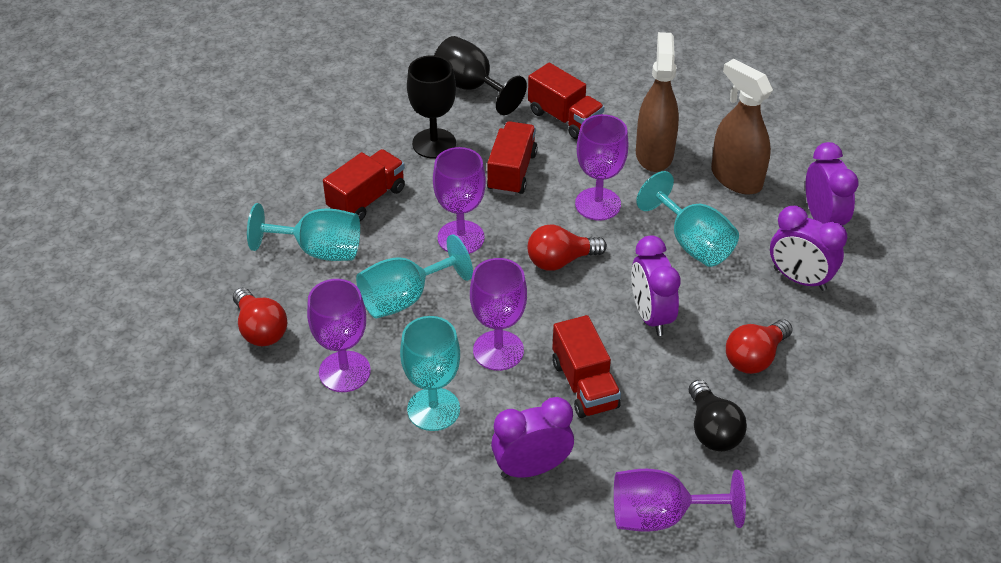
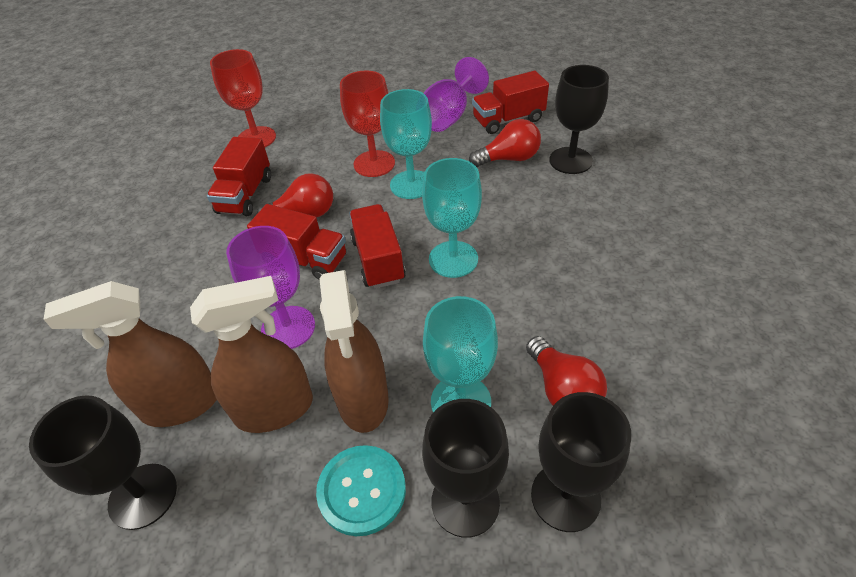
black goblet: 2 -> 4
black light bulb: 1 -> 0
brown spray bottle: 2 -> 3
purple clock: 4 -> 0
purple goblet: 5 -> 2
red goblet: 0 -> 2
turquoise button: 0 -> 1
turquoise goblet: 4 -> 3

